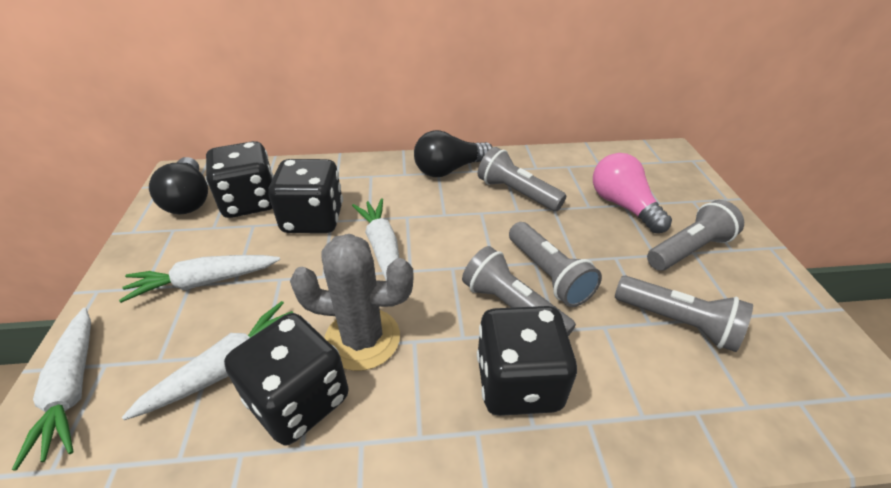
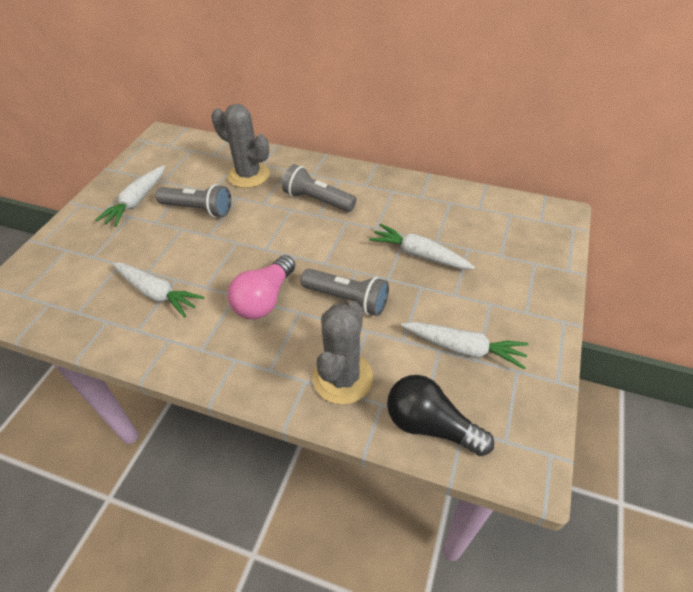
black dice: 4 -> 0
black light bulb: 2 -> 1
grey cactus: 1 -> 2
grey flashlight: 5 -> 3

